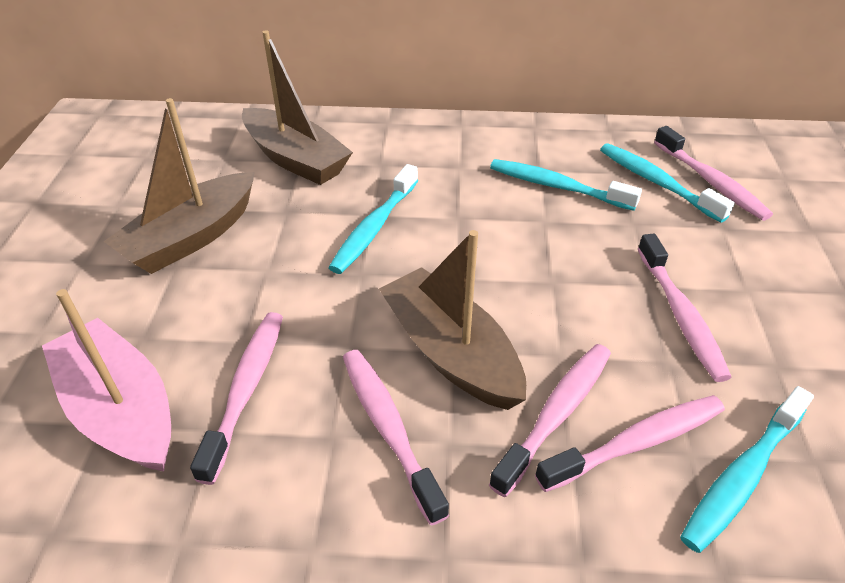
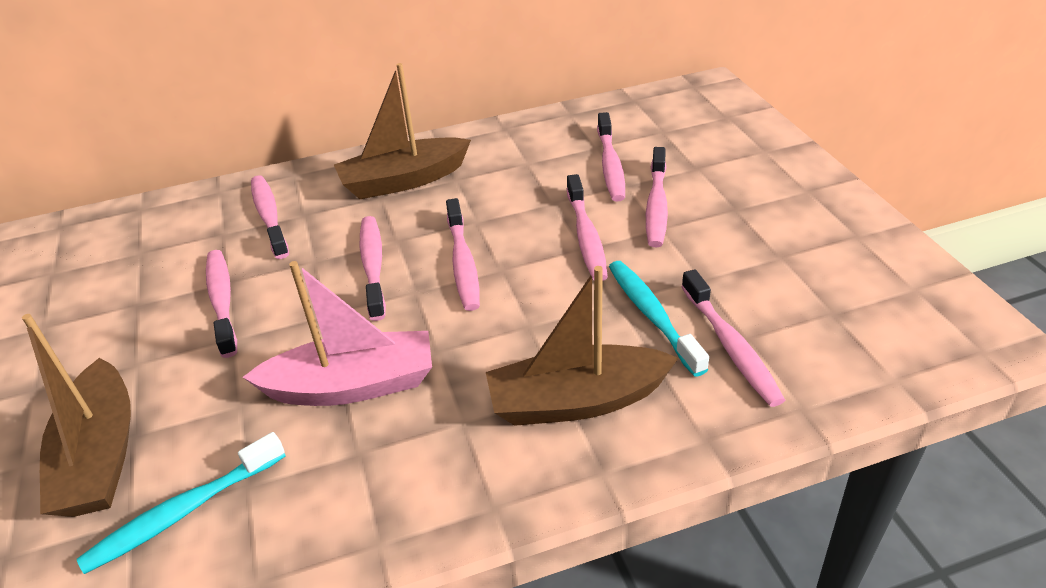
pink toothbrush: 6 -> 8
turquoise toothbrush: 4 -> 2

